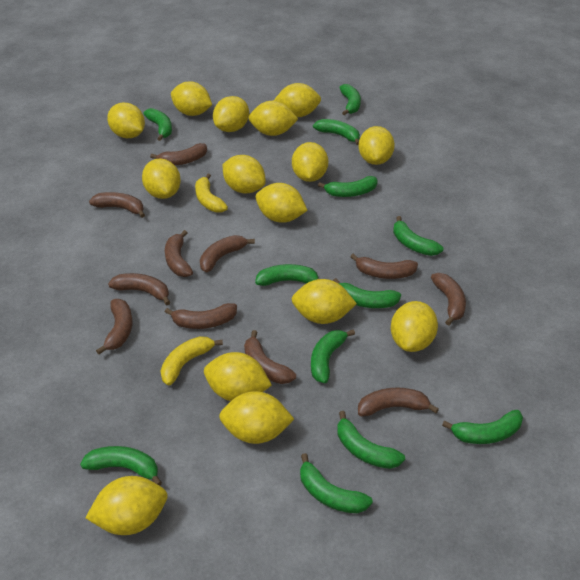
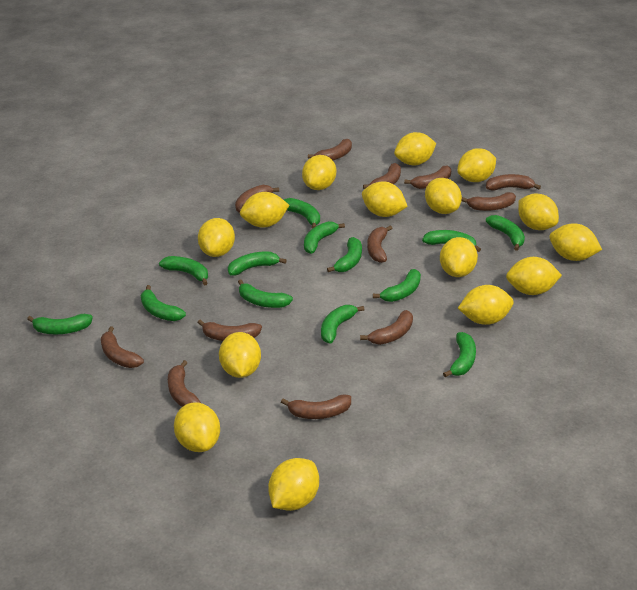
brown banana: 11 -> 12
green banana: 12 -> 13
yellow banana: 2 -> 0

